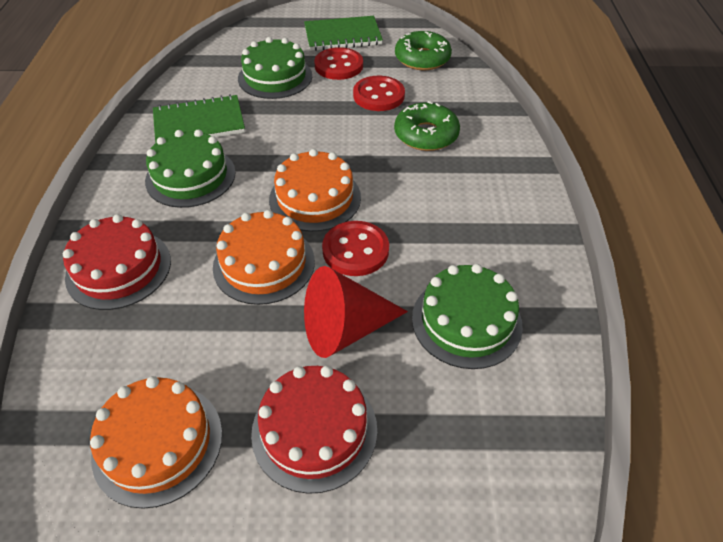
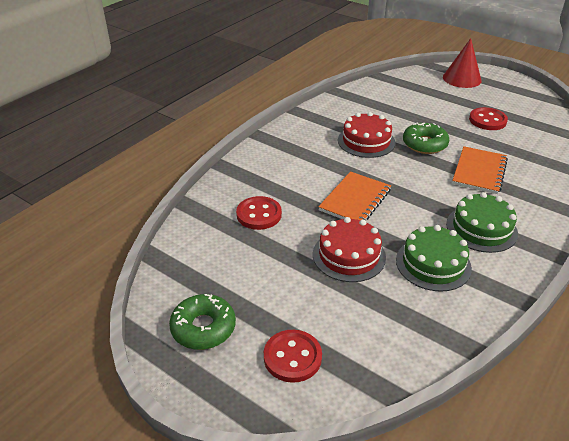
green cake: 3 -> 2
green notebook: 2 -> 0
orange cake: 3 -> 0
orange notebook: 0 -> 2

